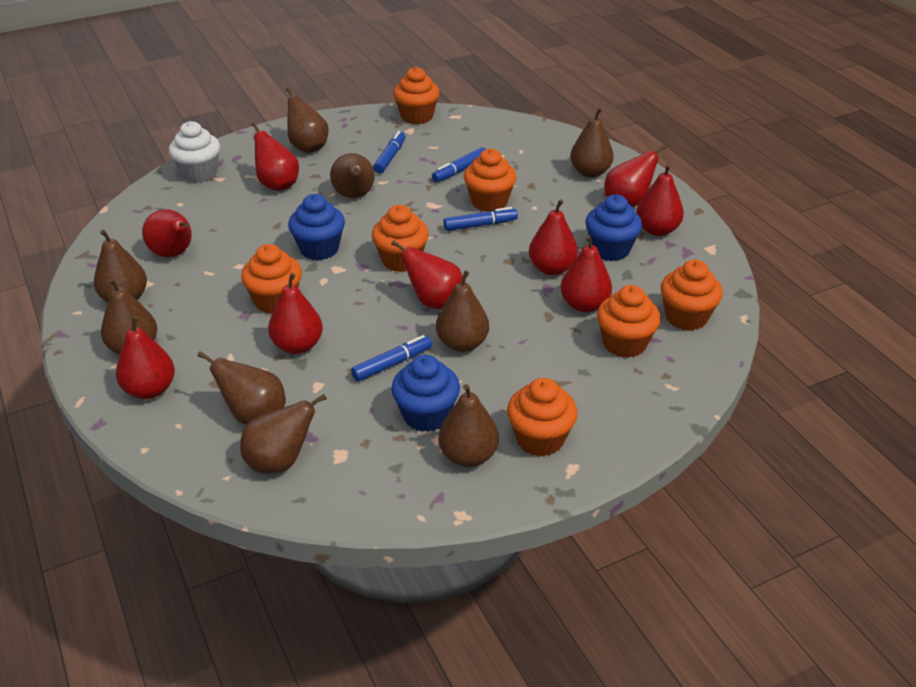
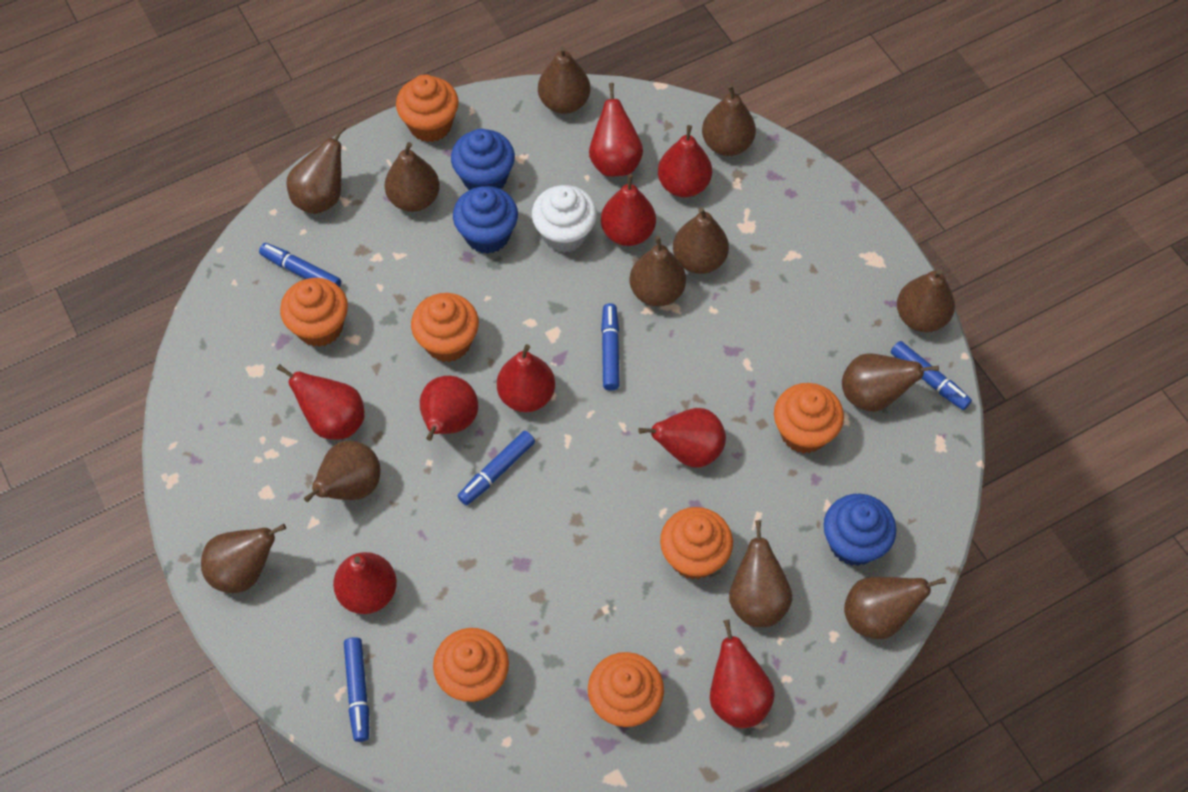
blue marker: 4 -> 5
brown pear: 9 -> 12

